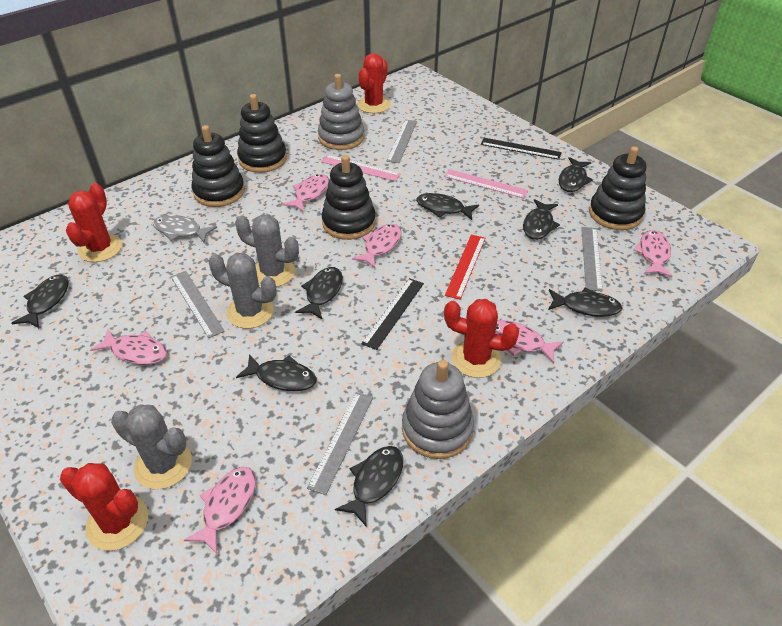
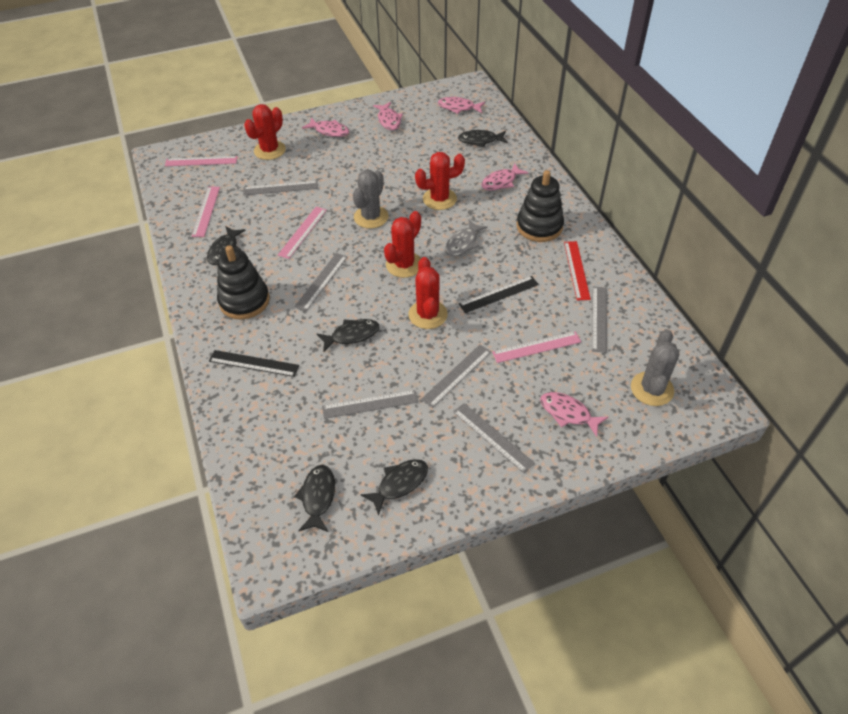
black fish: 8 -> 5
black stacking toy: 4 -> 2
grey cactus: 3 -> 2
grey ruler: 4 -> 6
grey stacking toy: 2 -> 0
pink fish: 6 -> 5
pink ruler: 2 -> 4

